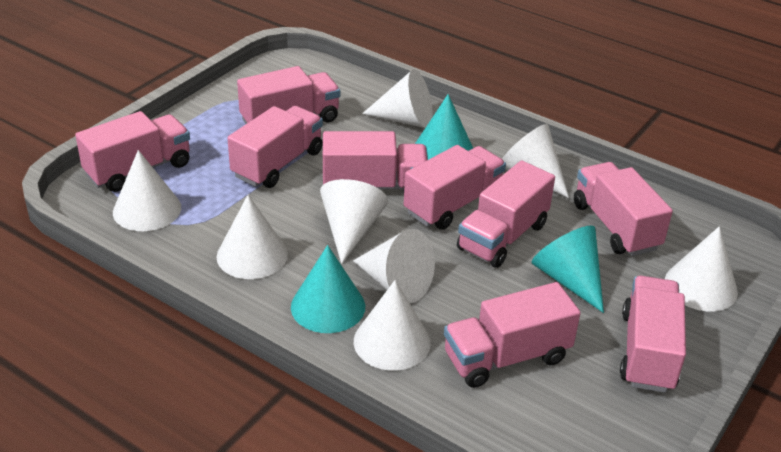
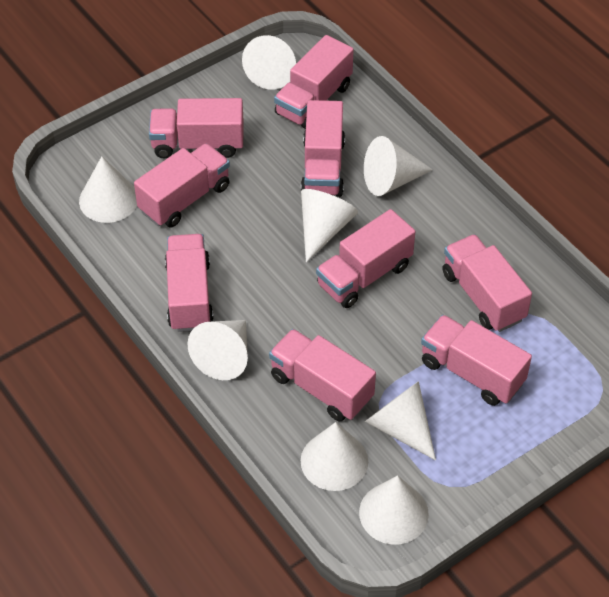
turquoise cone: 3 -> 0

